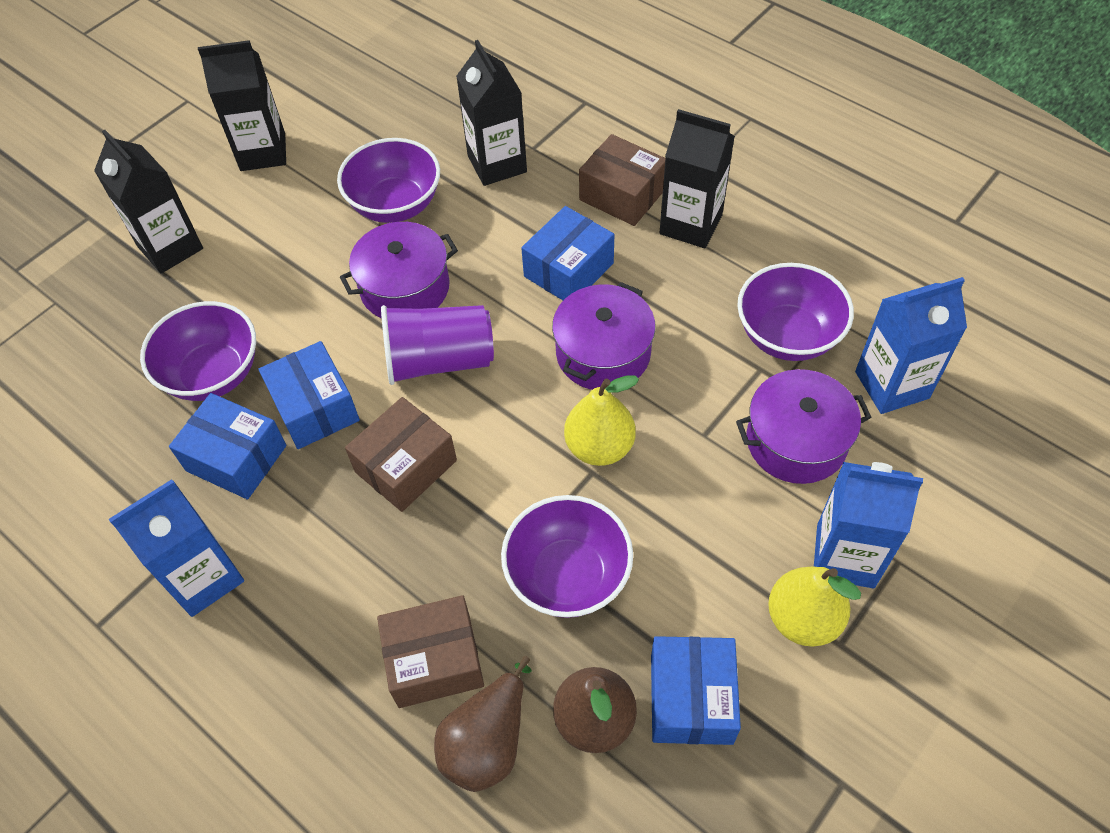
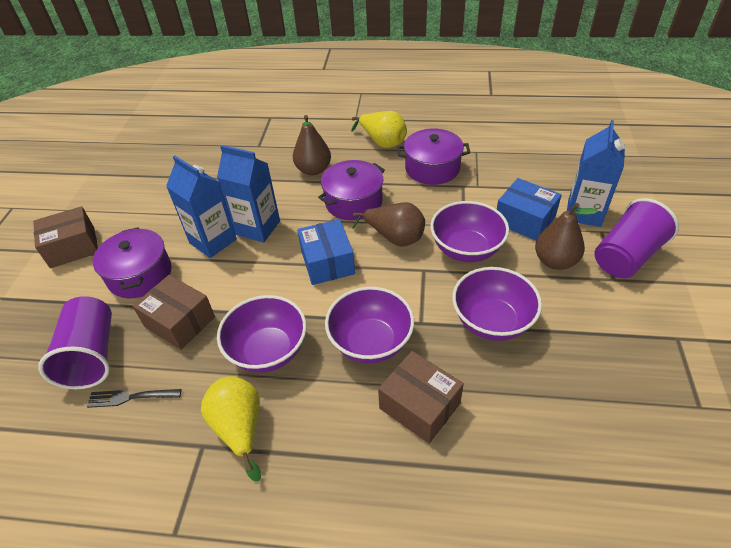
black carton: 4 -> 0
black fork: 0 -> 1
blue box: 4 -> 2
brown pear: 2 -> 3
purple cup: 1 -> 2

